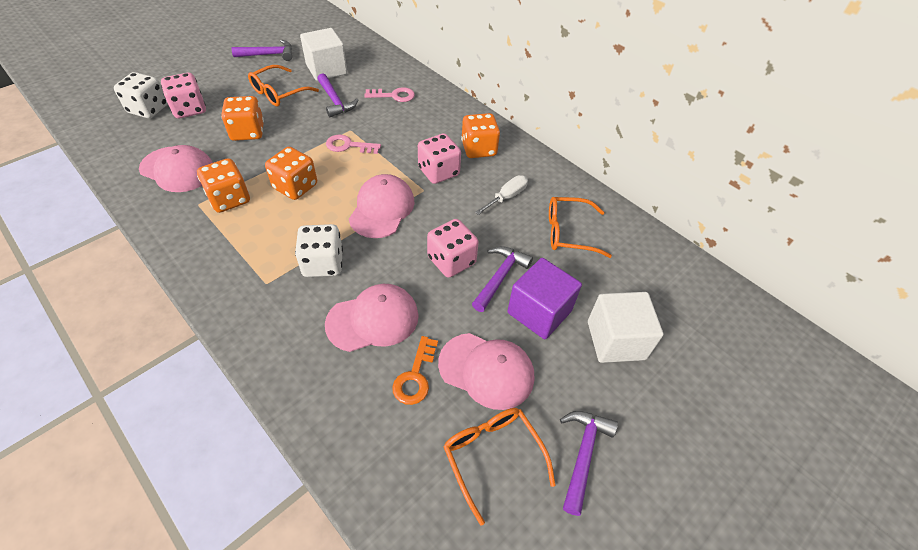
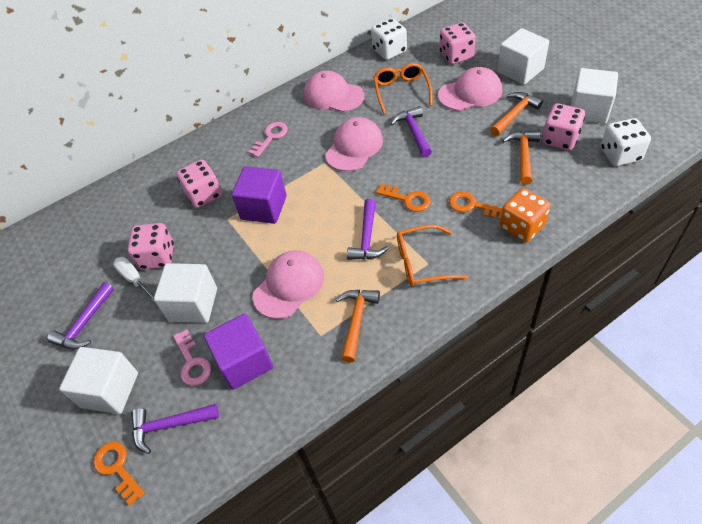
orange dice: 4 -> 1
orange glasses: 3 -> 2
orange hammer: 0 -> 3
orange key: 1 -> 3
pink dice: 3 -> 4
purple cube: 1 -> 2
white cube: 2 -> 4

